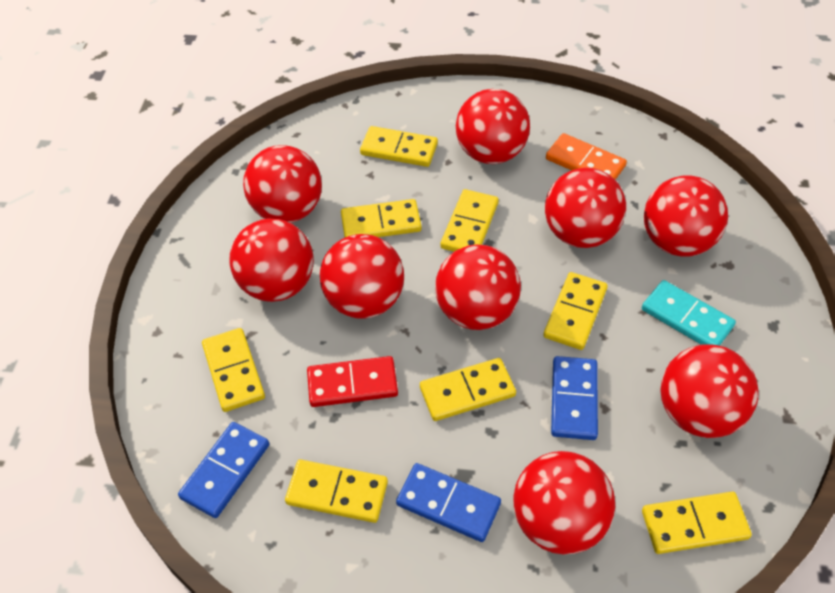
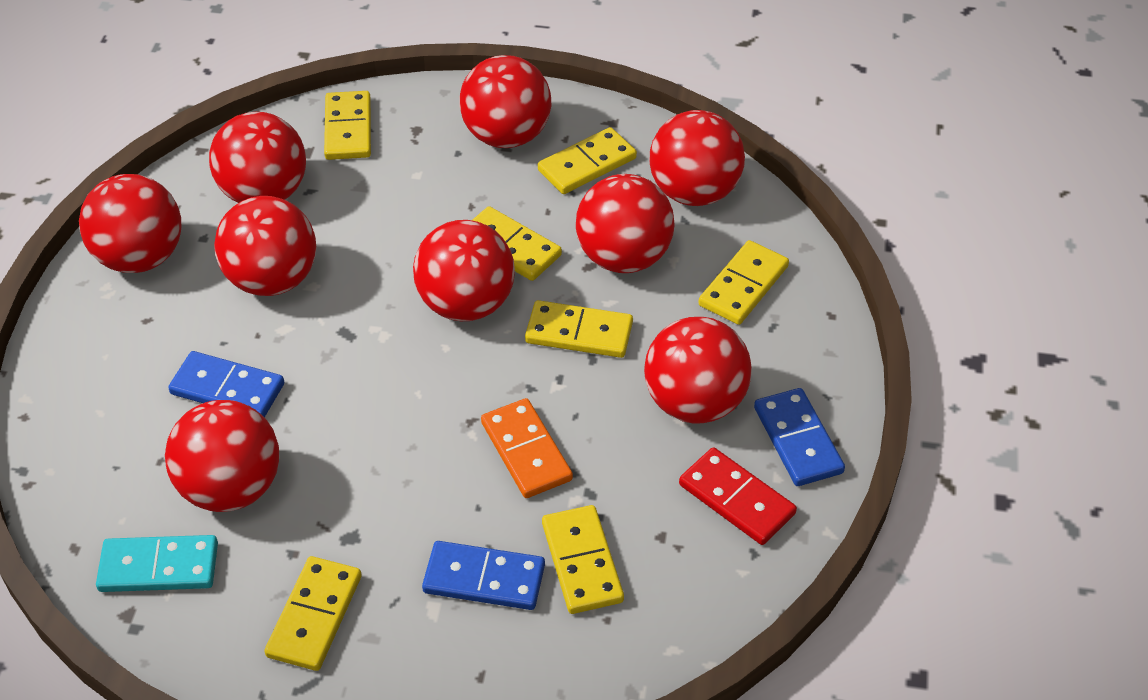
yellow domino: 8 -> 7

